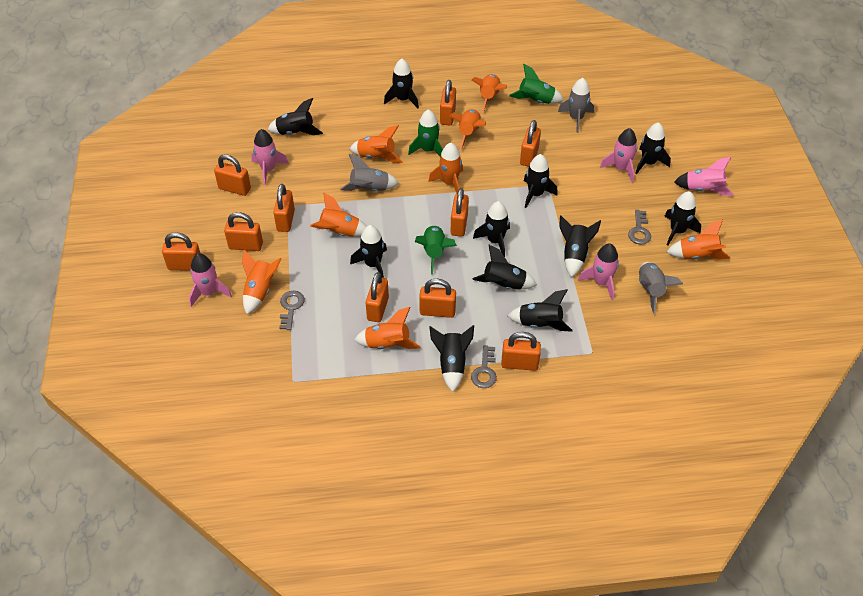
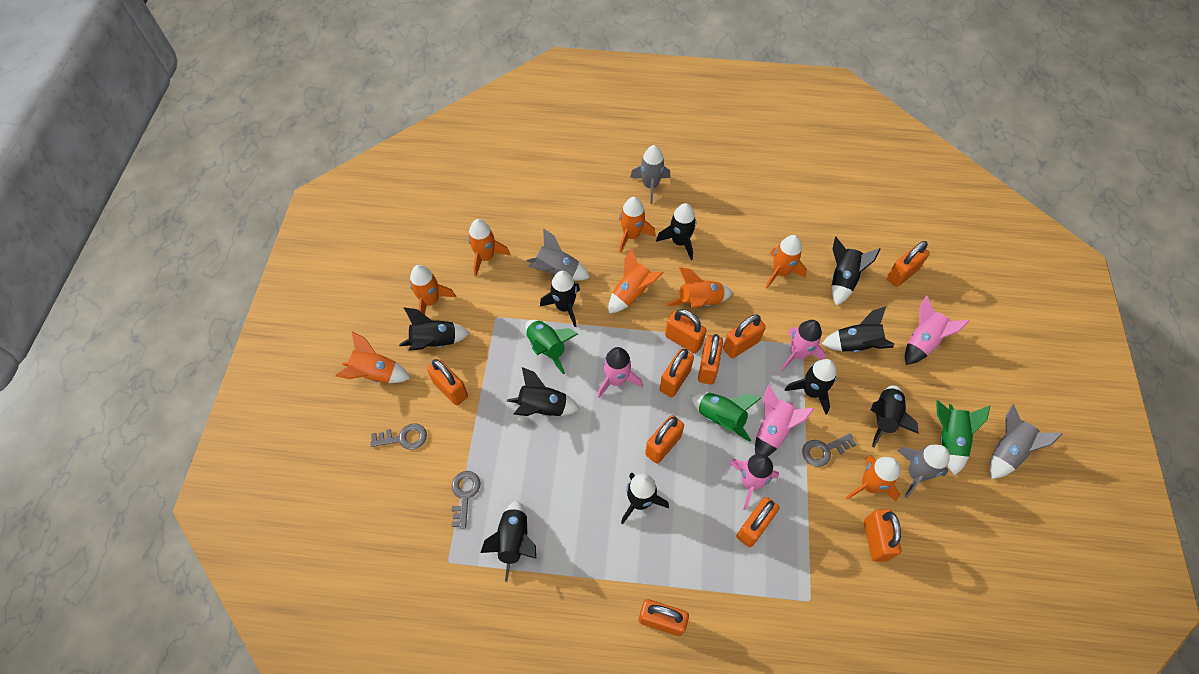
black rocket: 11 -> 10
grey rocket: 3 -> 4

